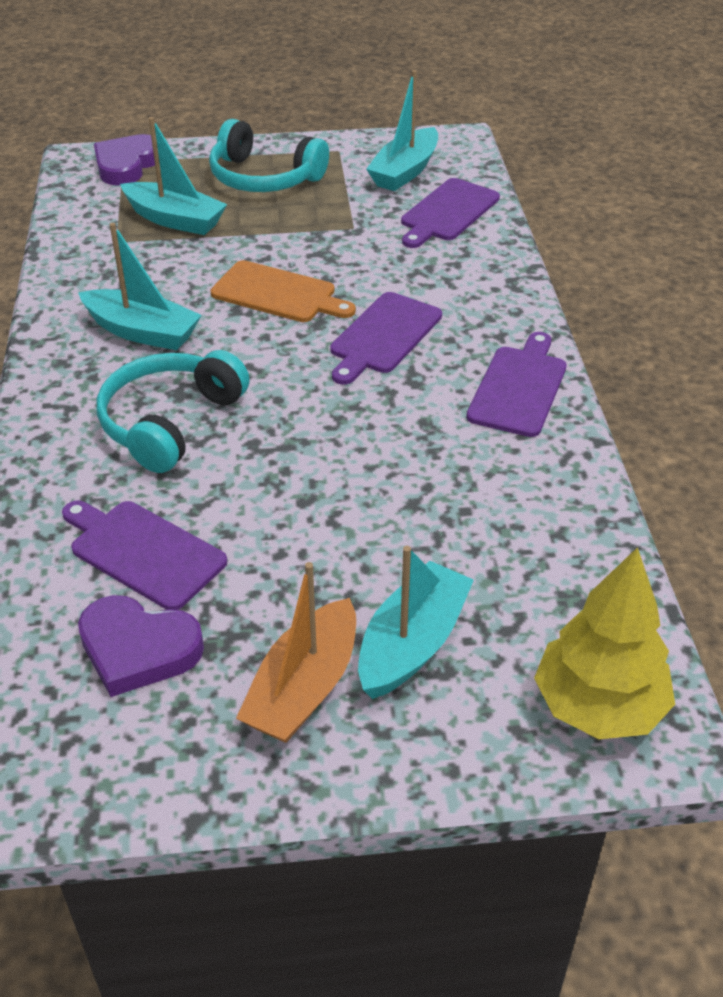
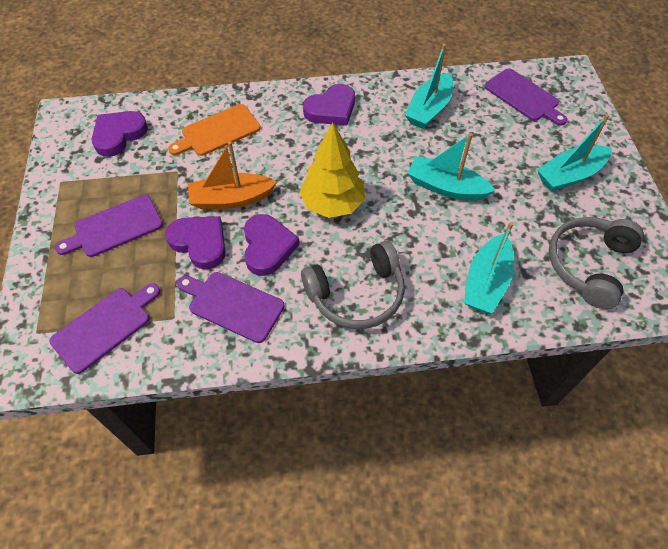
grey headphones: 0 -> 2
purple heart: 2 -> 4
turquoise headphones: 2 -> 0

